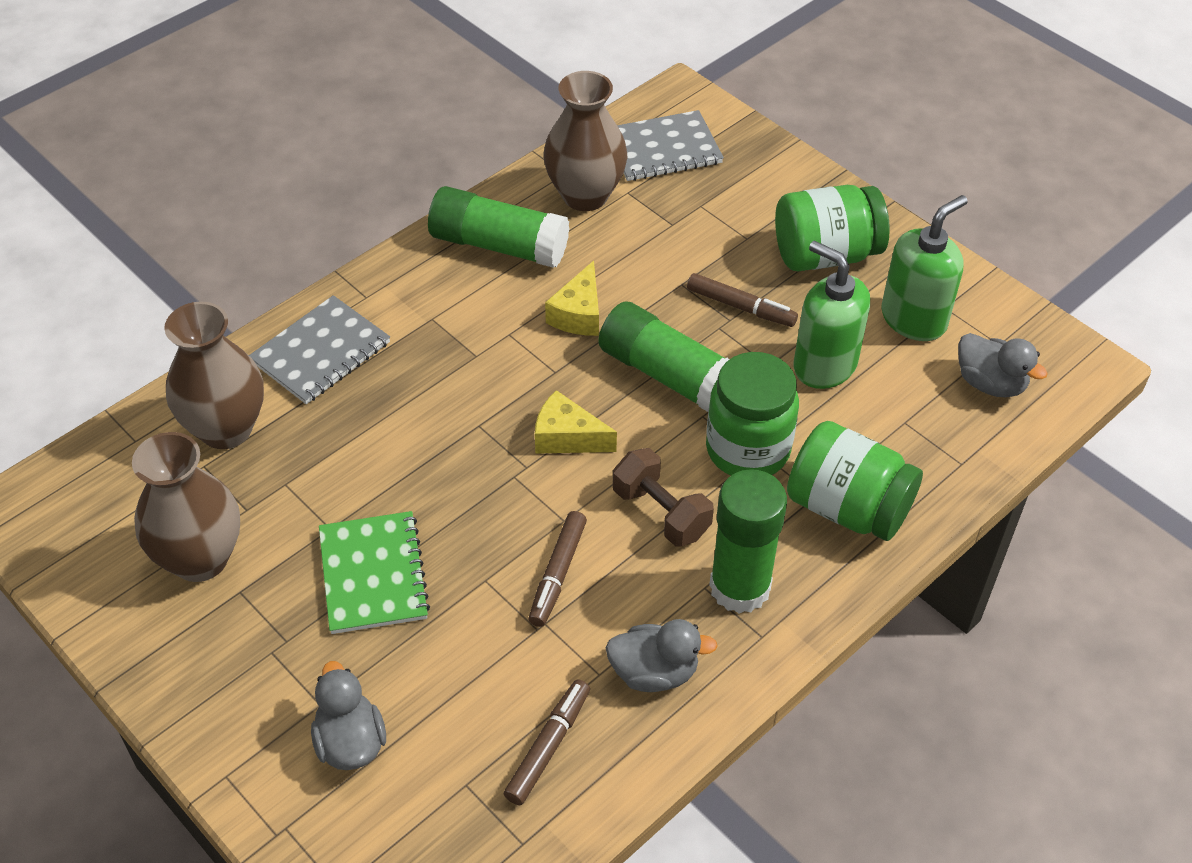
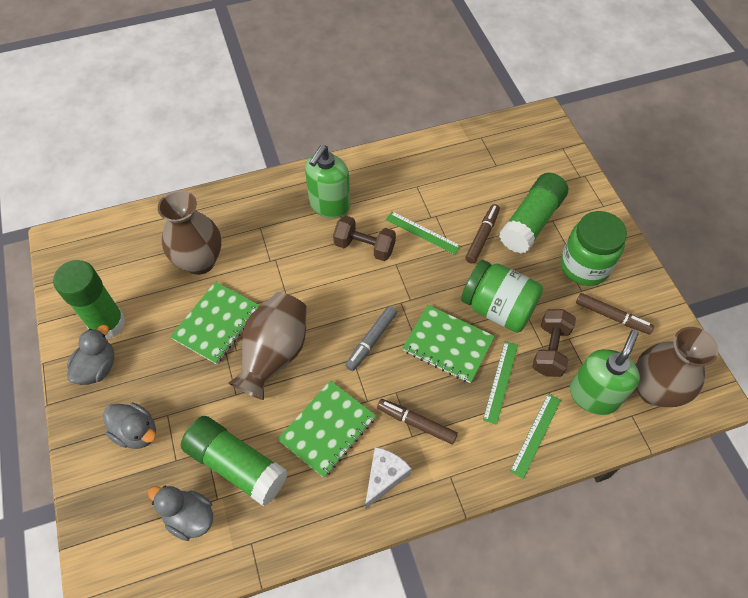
brown dumbbell: 1 -> 2
green jar: 3 -> 2
green notebook: 1 -> 3
green ruler: 0 -> 3
grey marker: 0 -> 1
grey notebook: 2 -> 0
white cheese: 0 -> 1
yellow cheese: 2 -> 0

